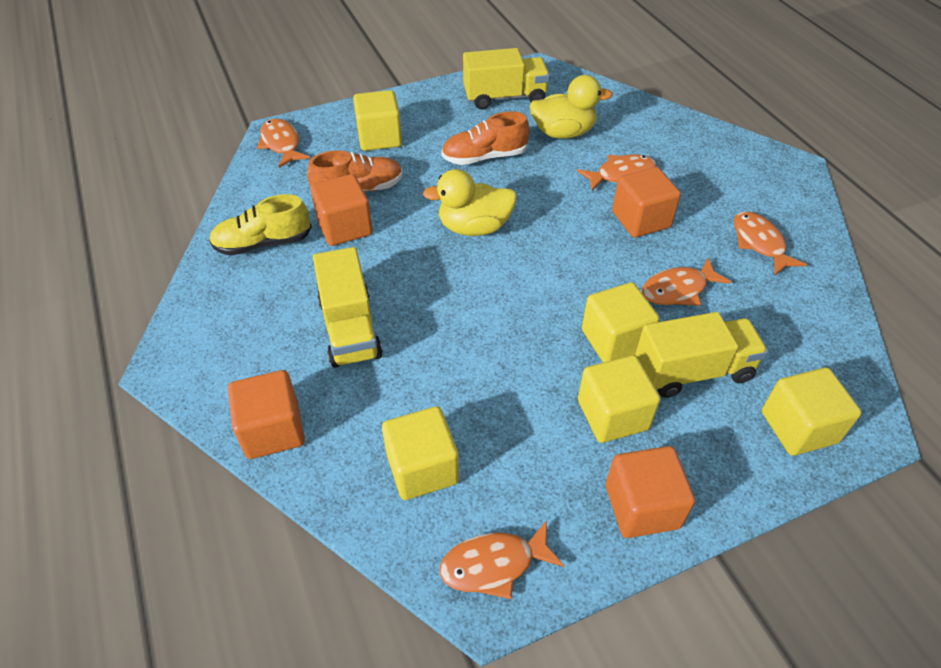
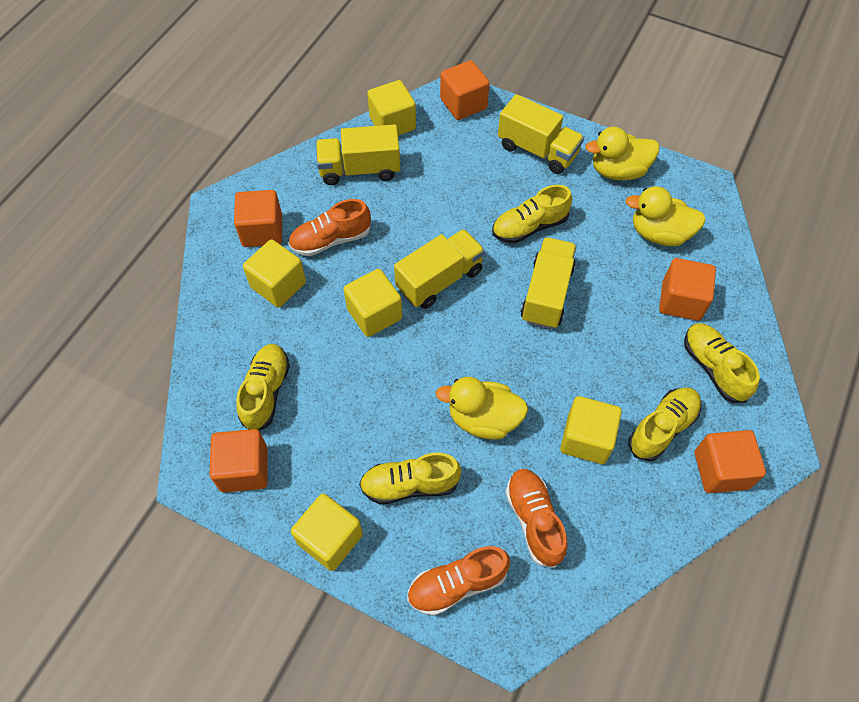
orange cube: 4 -> 5
orange fish: 5 -> 0
orange shoe: 2 -> 3
yellow duck: 2 -> 3
yellow shoe: 1 -> 5
yellow truck: 3 -> 4

